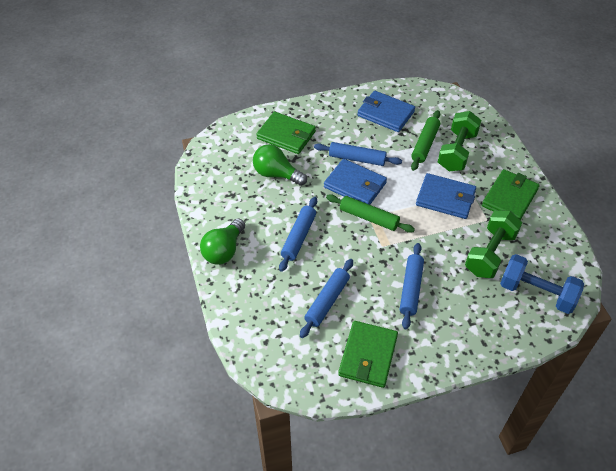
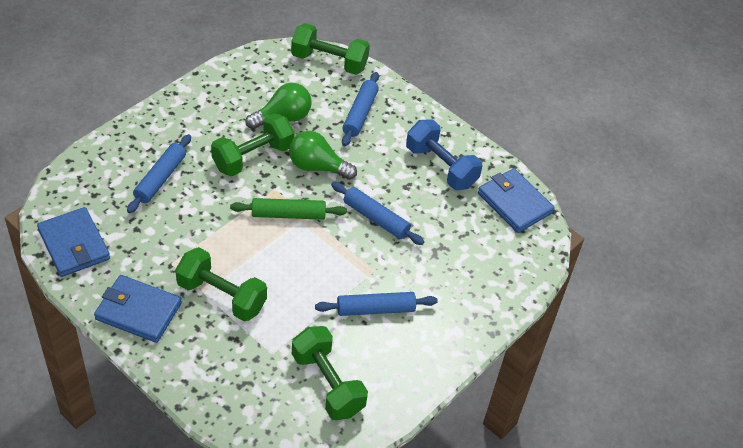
green dumbbell: 2 -> 4
green rolling pin: 2 -> 1
green wallet: 3 -> 0

